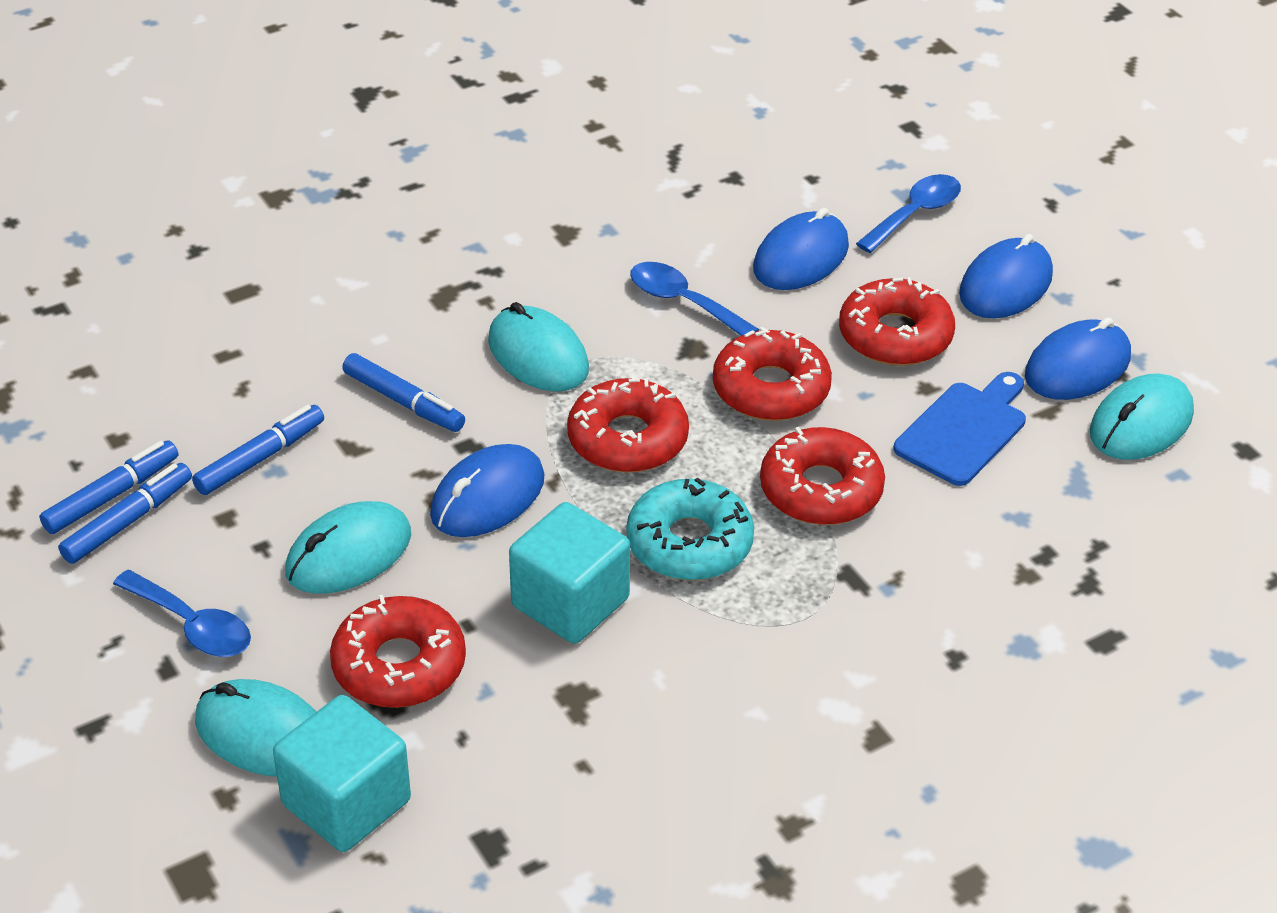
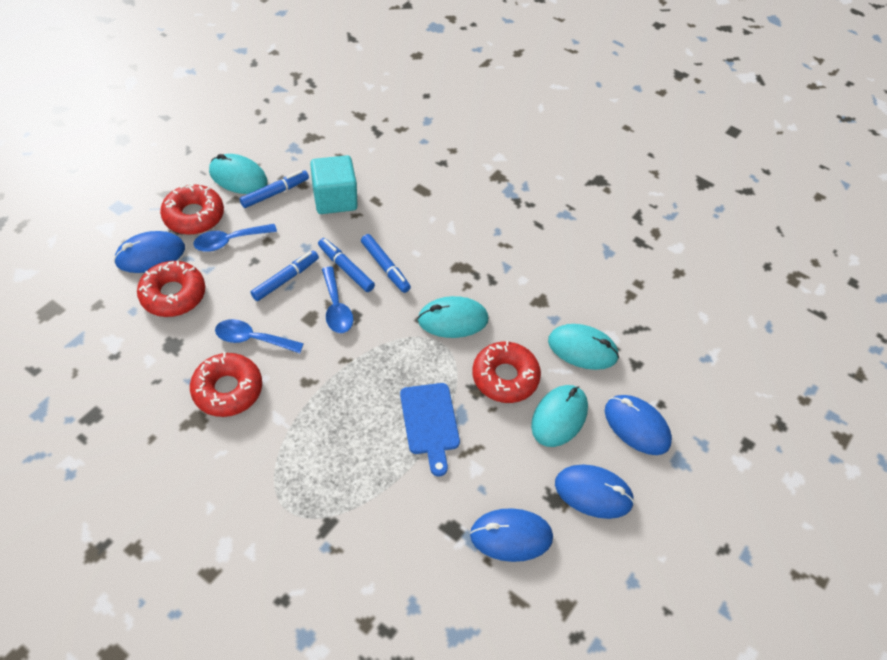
red donut: 5 -> 4
turquoise cube: 2 -> 1
turquoise donut: 1 -> 0

